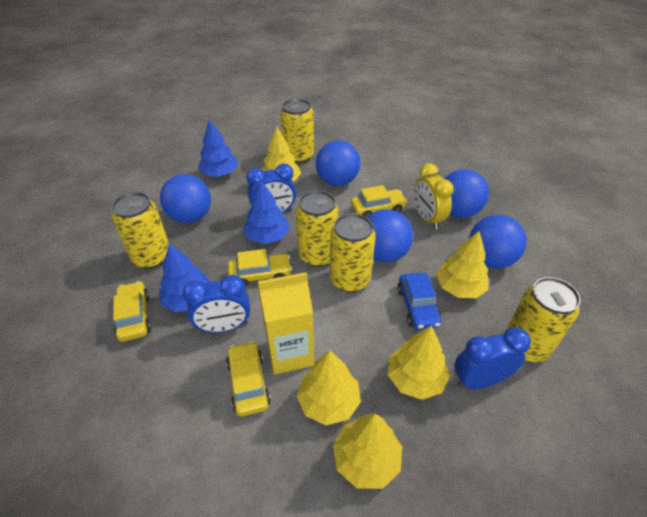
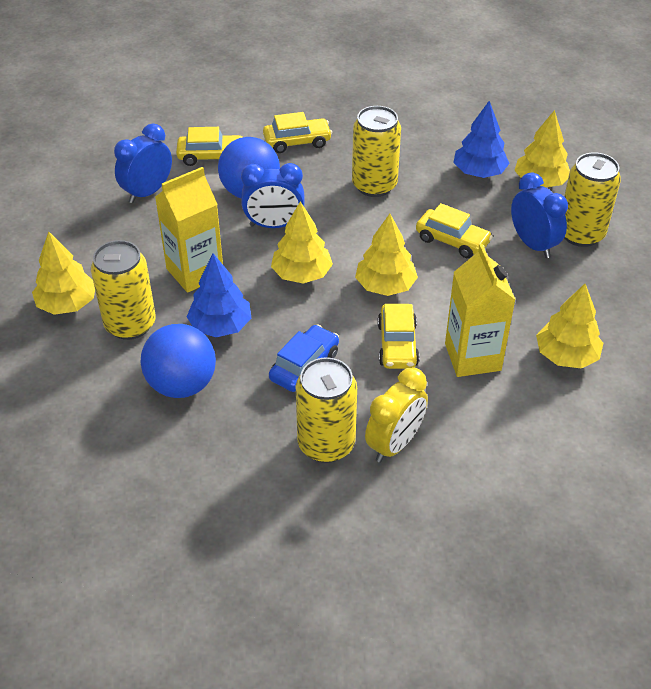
blue ball: 5 -> 2
blue tree: 3 -> 2
yellow can: 5 -> 4
yellow carton: 1 -> 2

